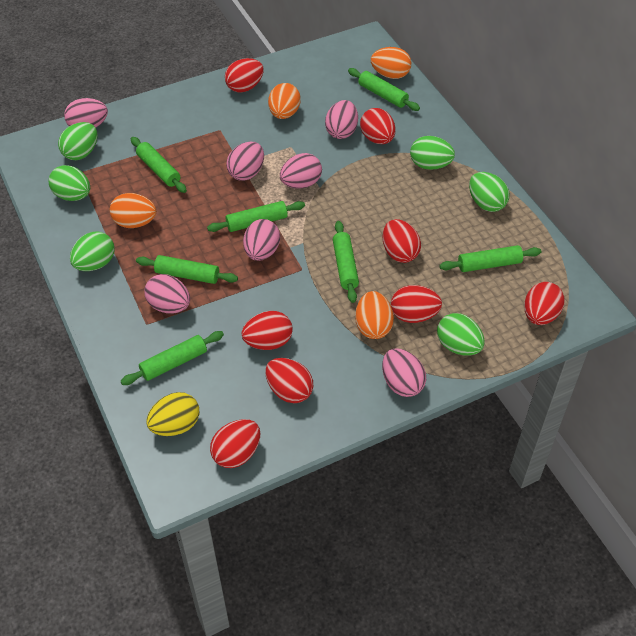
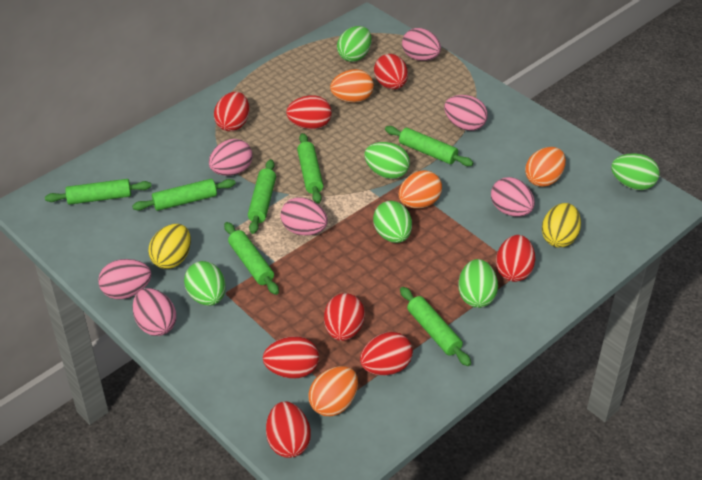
yellow egg: 1 -> 2

